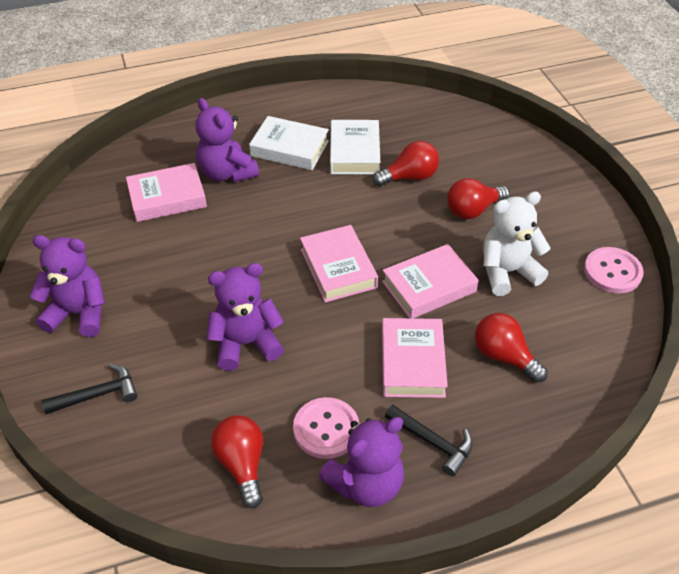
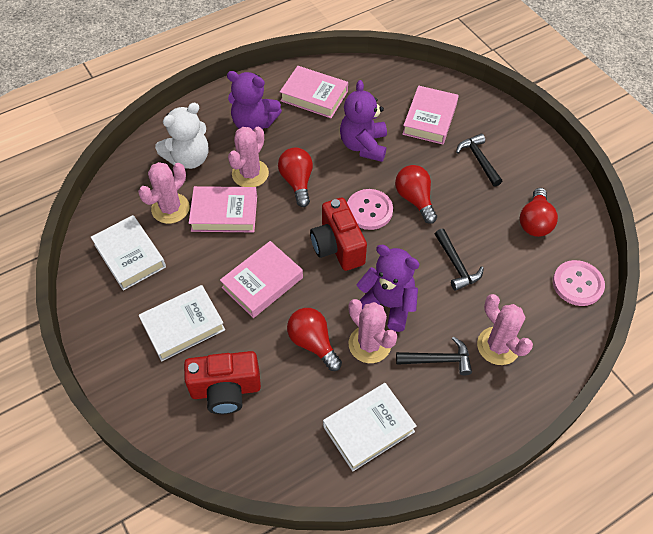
black hammer: 2 -> 3
pink cactus: 0 -> 4
purple teddy bear: 4 -> 3
red camera: 0 -> 2
white book: 2 -> 3

